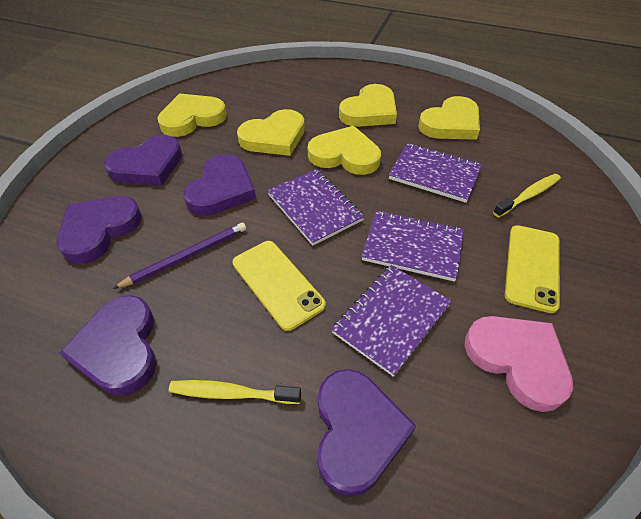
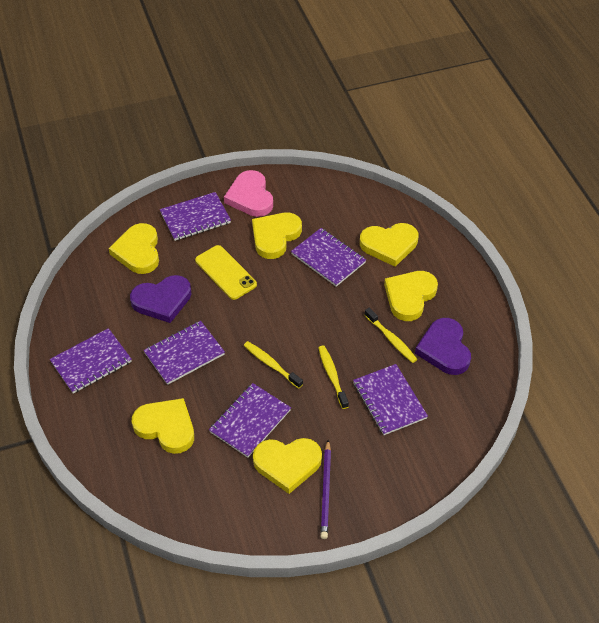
purple heart: 5 -> 2
purple notebook: 4 -> 6
yellow heart: 5 -> 6
yellow phone: 2 -> 1
yellow toothbrush: 2 -> 3

